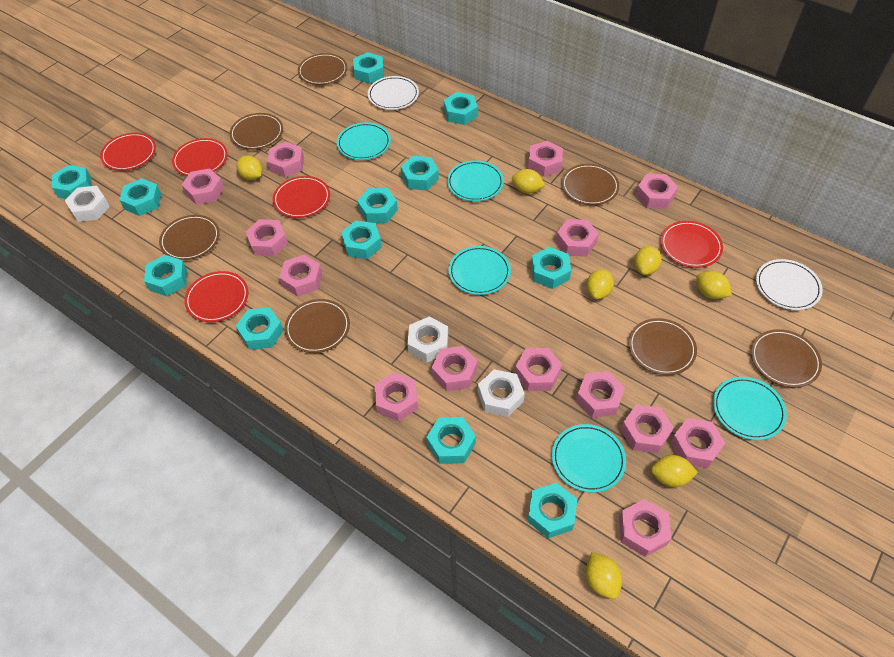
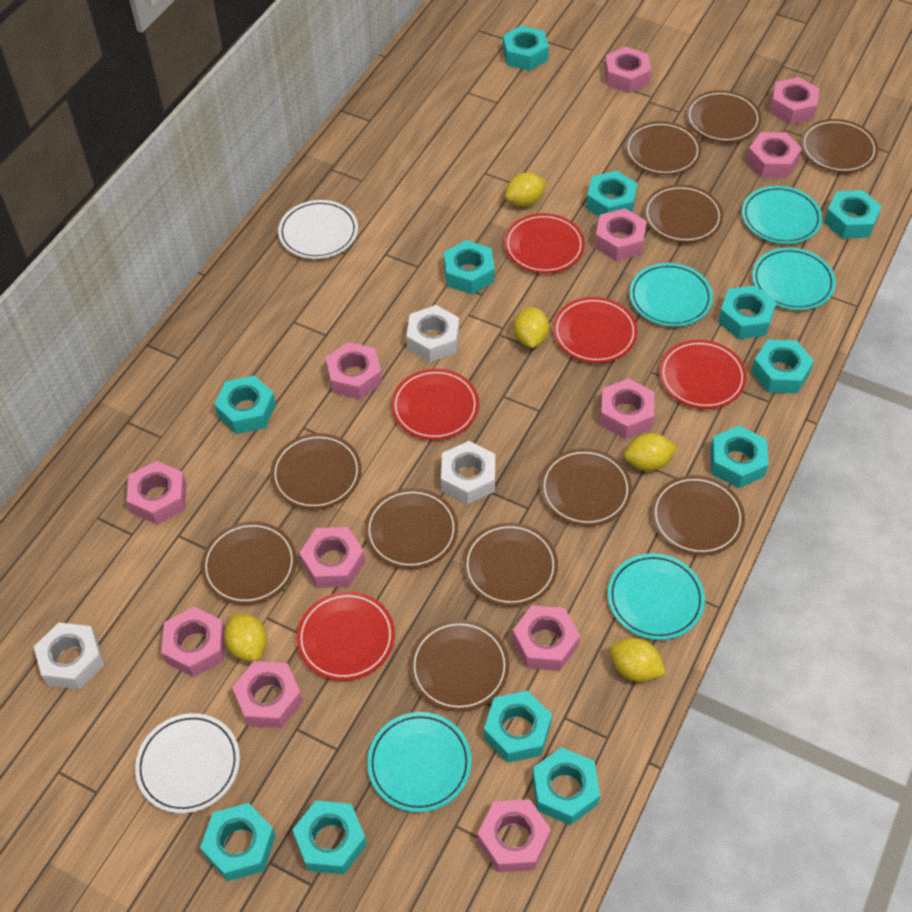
brown plate: 7 -> 11
pink nut: 14 -> 12
yellow lemon: 7 -> 5

